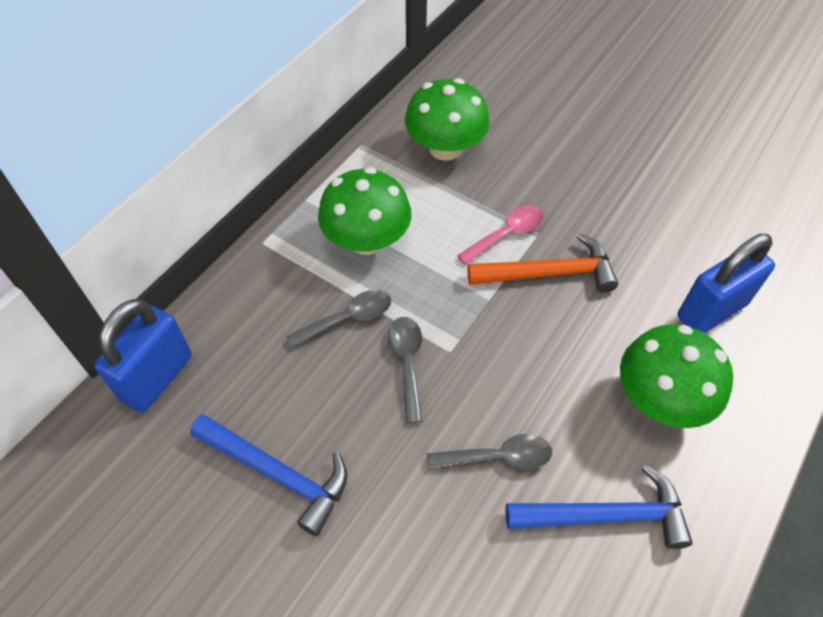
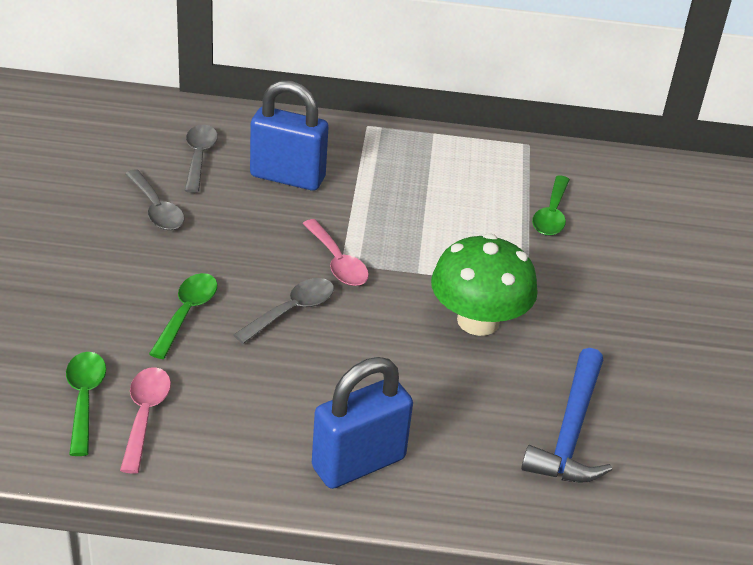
blue hammer: 2 -> 1
green mushroom: 3 -> 1
green spoon: 0 -> 3
orange hammer: 1 -> 0
pink spoon: 1 -> 2

